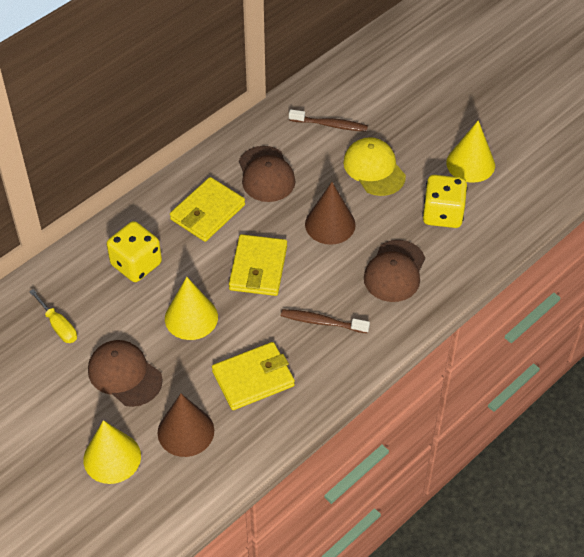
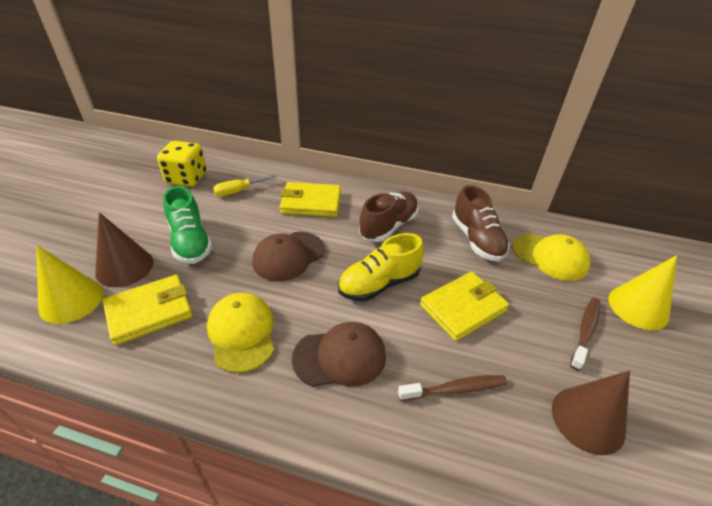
brown cap: 3 -> 2
brown shoe: 0 -> 2
green shoe: 0 -> 1
yellow cap: 1 -> 2
yellow cone: 3 -> 2
yellow dice: 2 -> 1
yellow shoe: 0 -> 1

